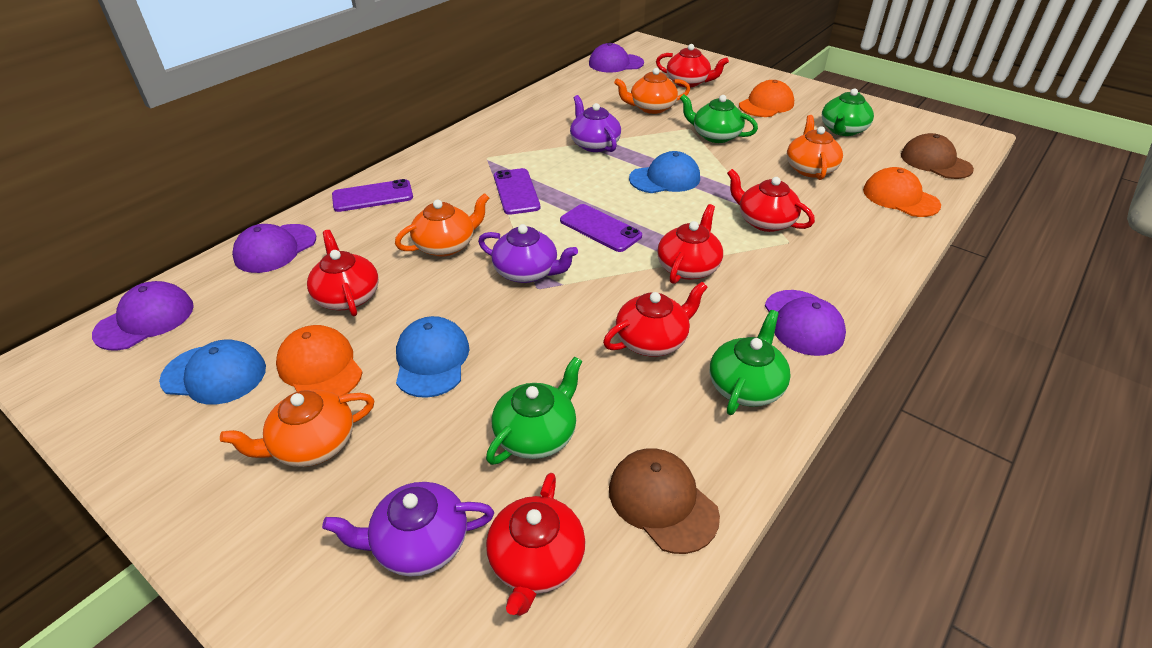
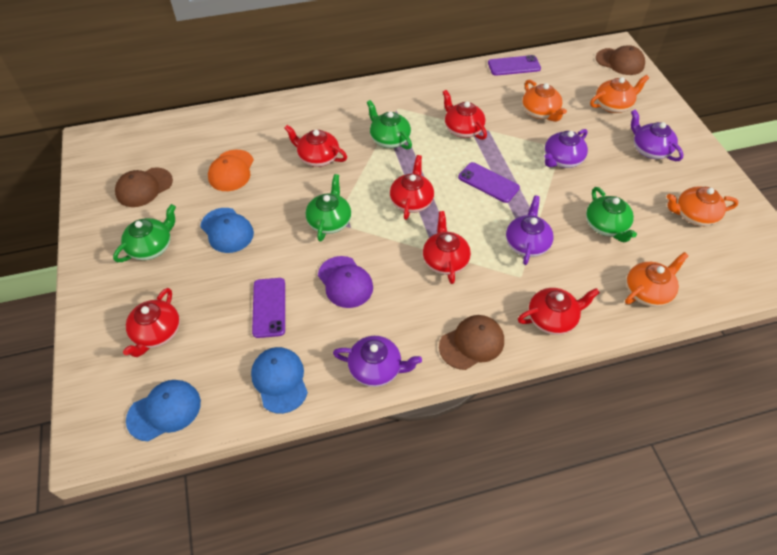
brown cap: 2 -> 3
orange cap: 3 -> 1
purple cap: 4 -> 1
purple teapot: 3 -> 4

